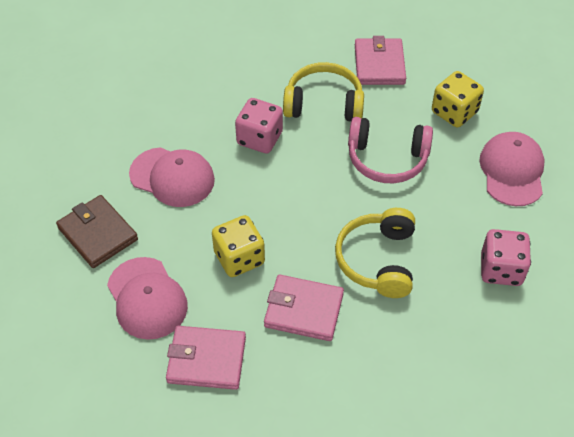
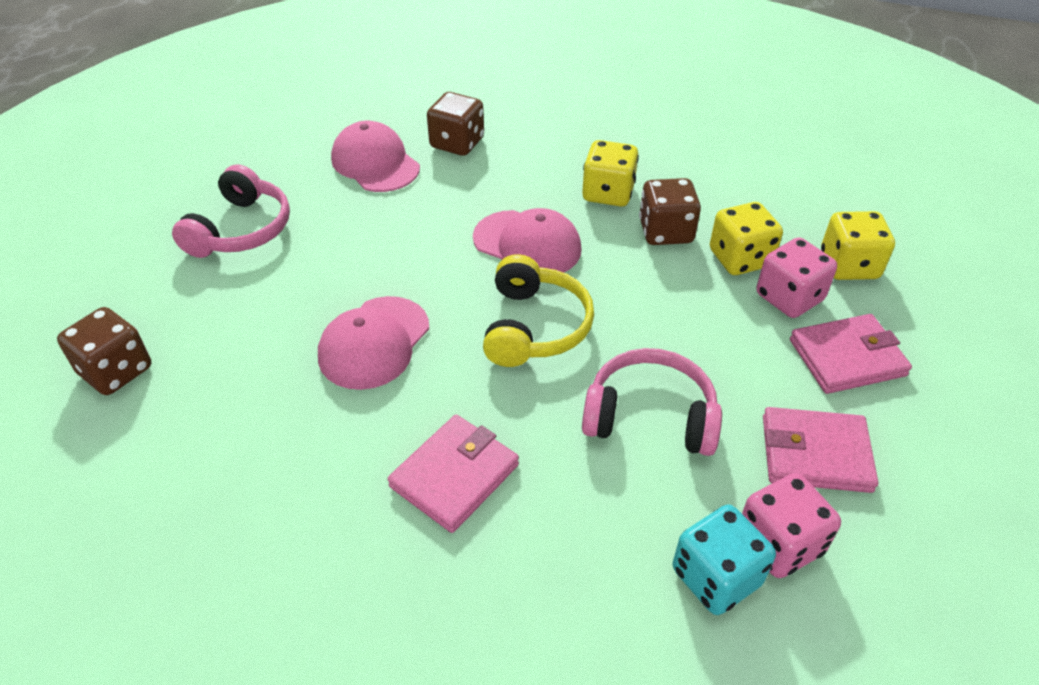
brown dice: 0 -> 3
brown wallet: 1 -> 0
pink headphones: 1 -> 2
turquoise dice: 0 -> 1
yellow dice: 2 -> 3
yellow headphones: 2 -> 1

